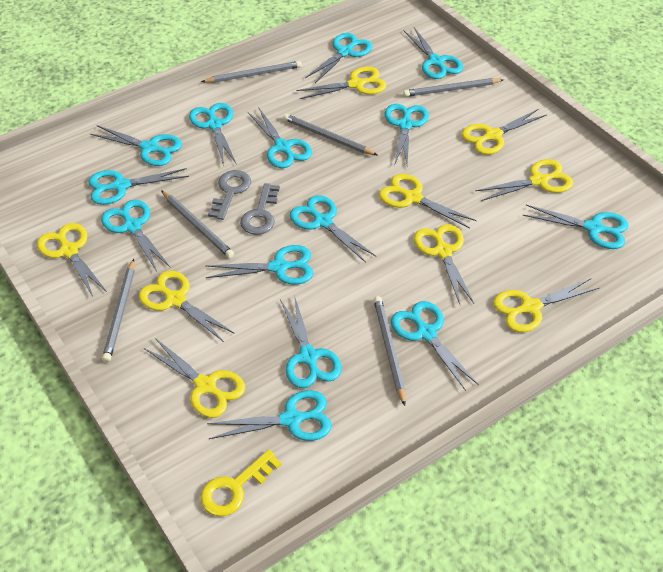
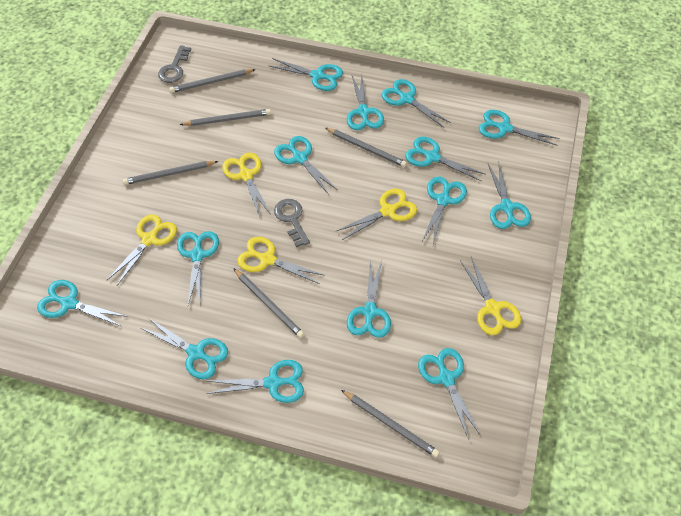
yellow key: 1 -> 0
yellow scissors: 9 -> 5

